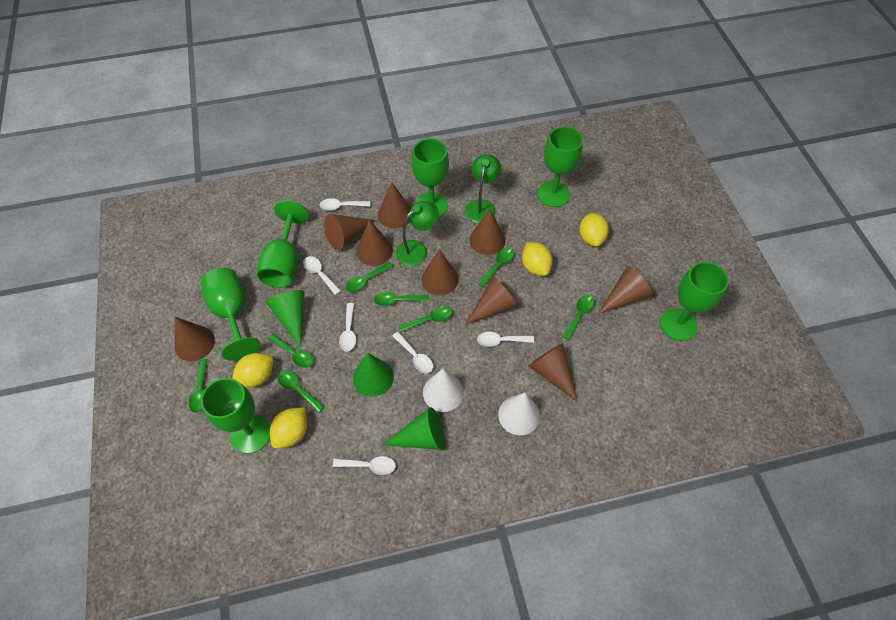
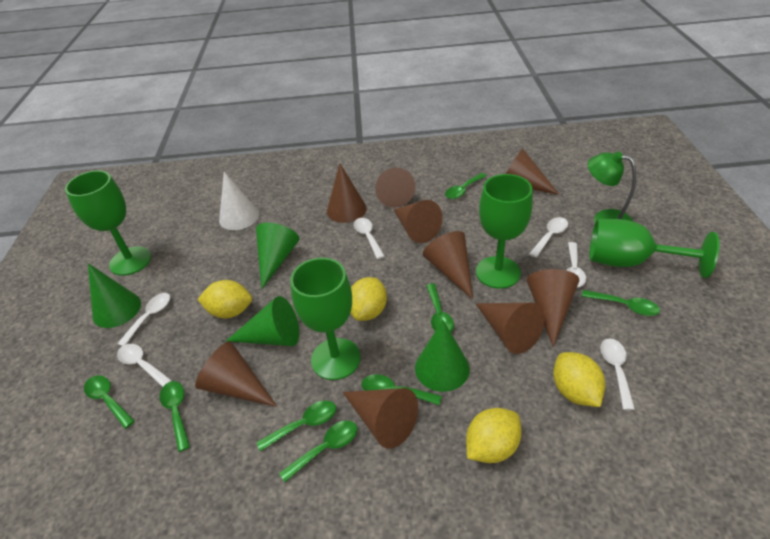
green cone: 3 -> 4
green goblet: 6 -> 4
green lamp: 2 -> 1
white cone: 2 -> 1

